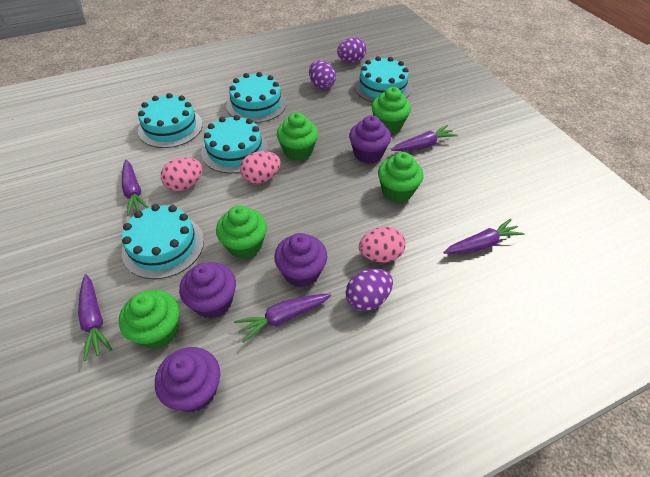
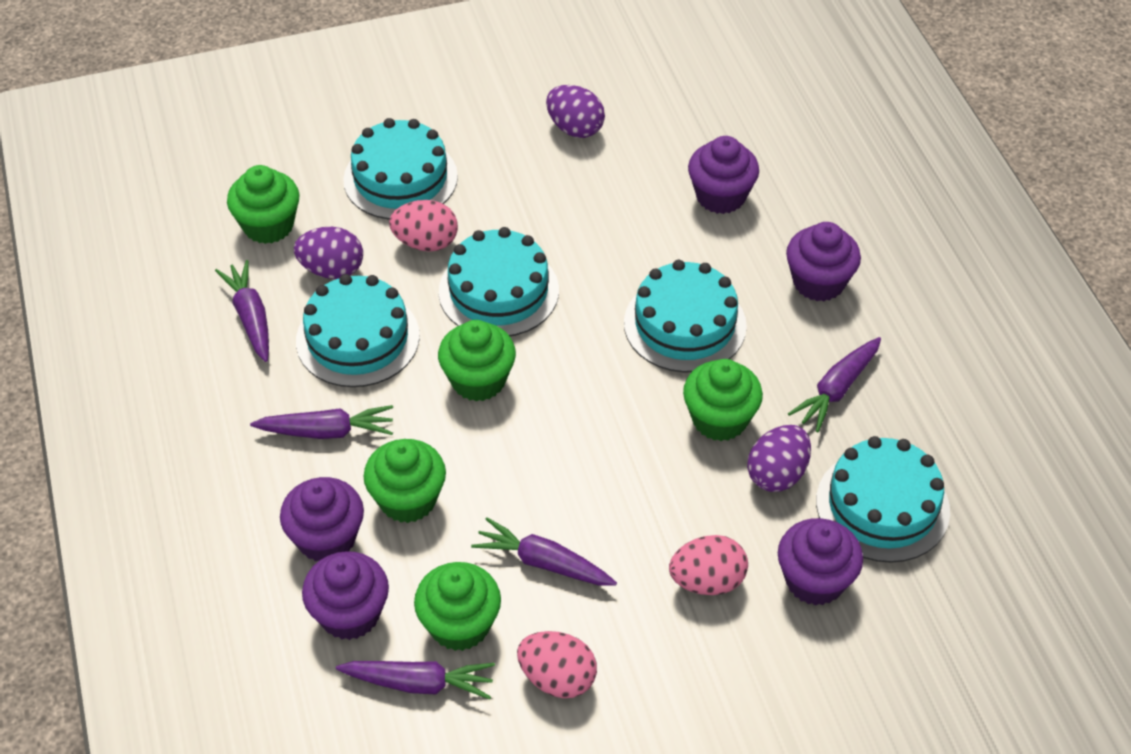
purple cupcake: 4 -> 5

